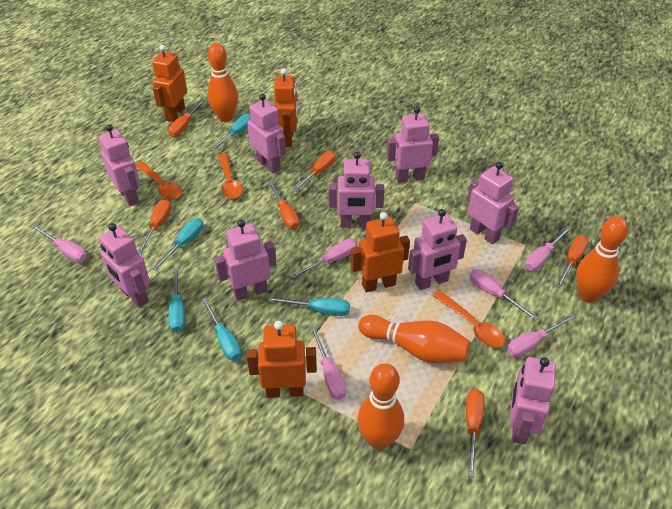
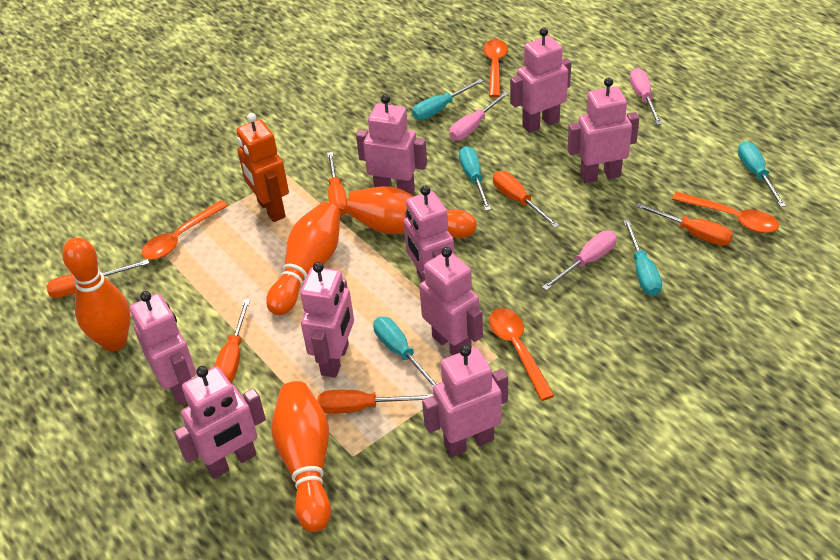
orange robot: 4 -> 1
orange spoon: 3 -> 4
pink screwdriver: 6 -> 3

